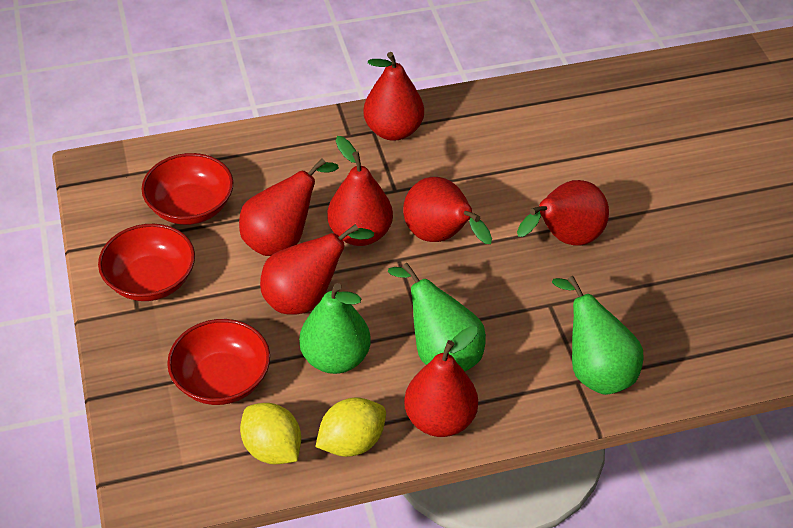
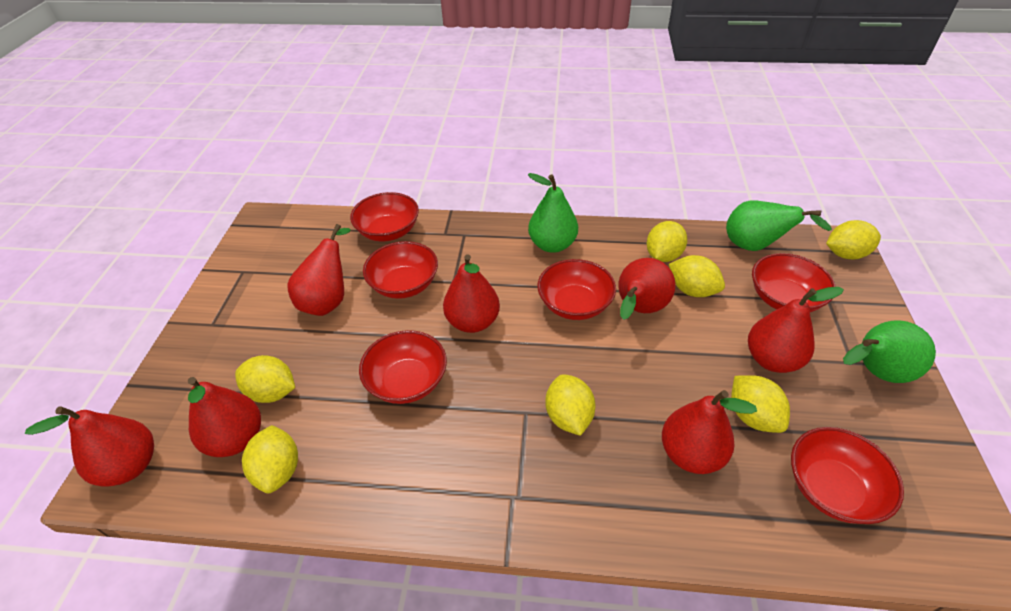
red bowl: 3 -> 6
yellow lemon: 2 -> 7

